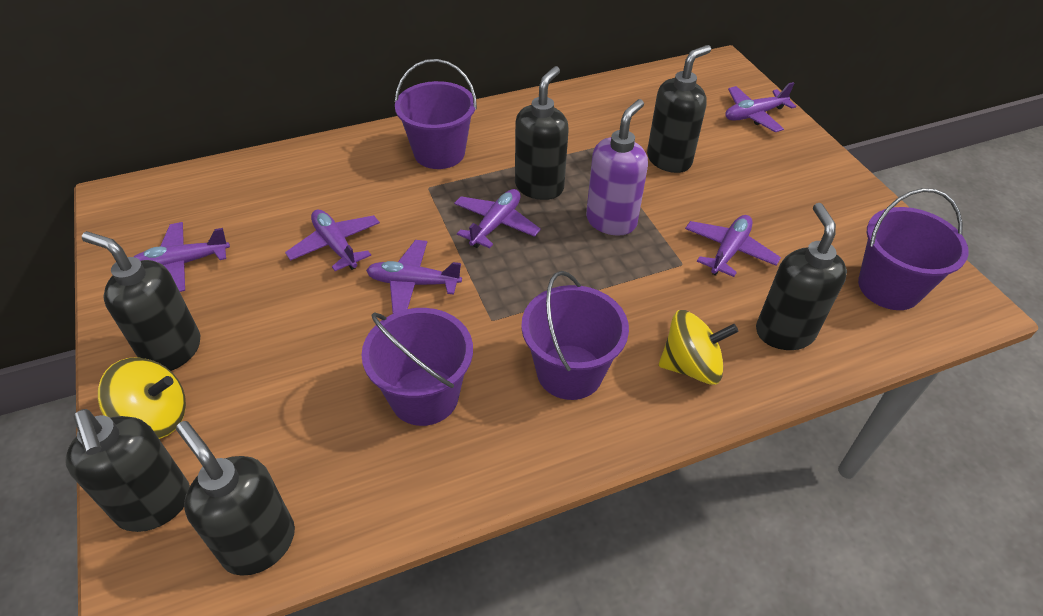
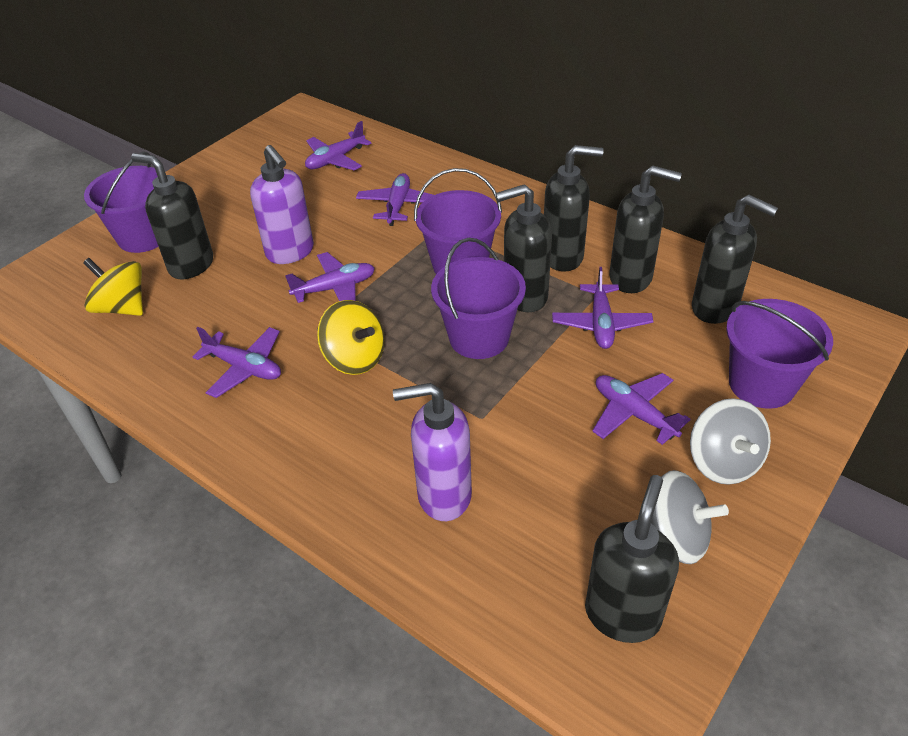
grey spinning top: 0 -> 2
purple soap dispenser: 1 -> 2

